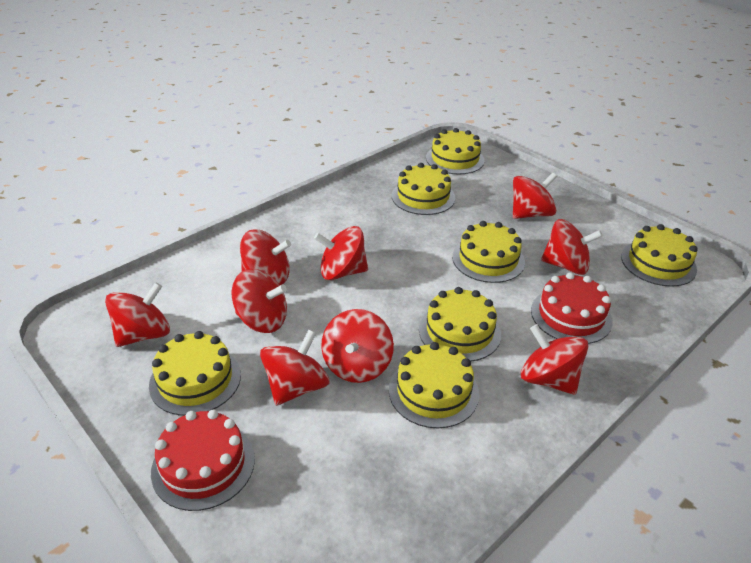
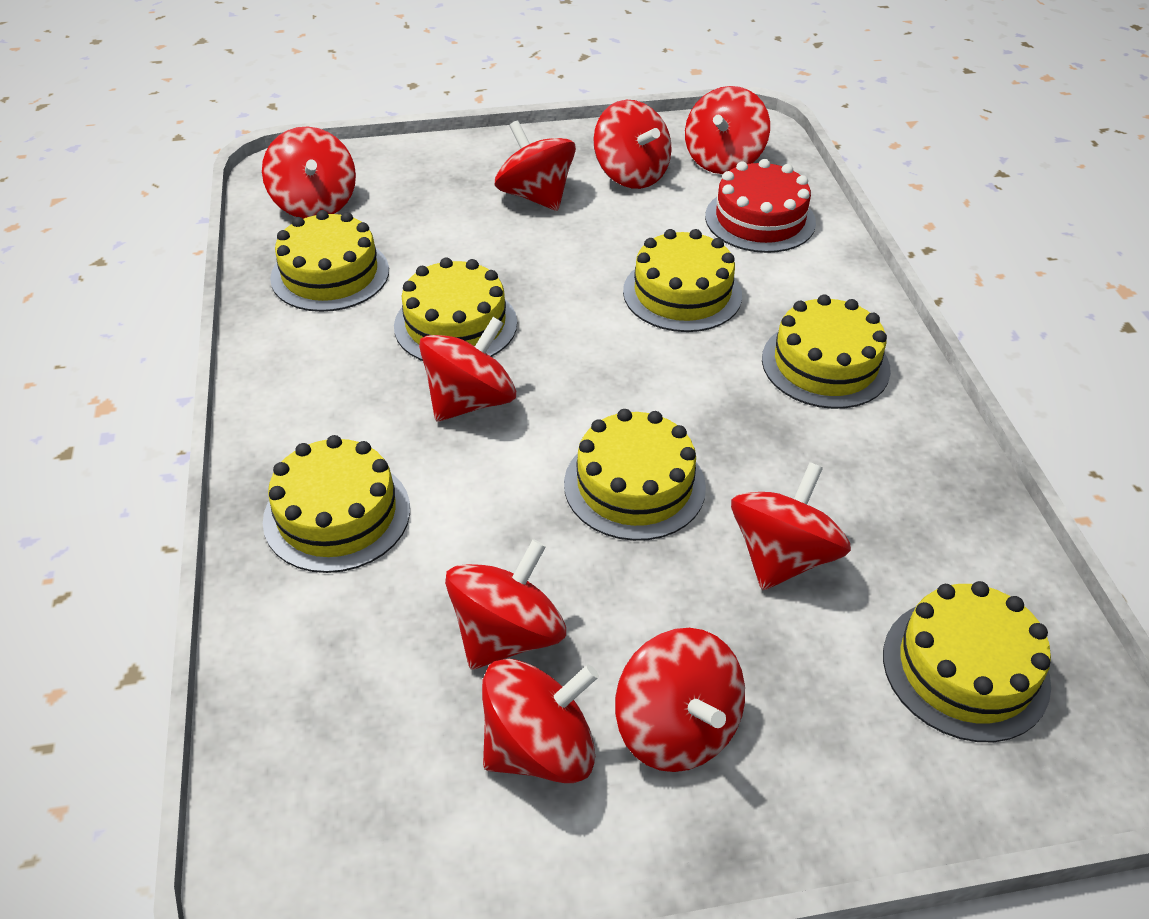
red cake: 2 -> 1

